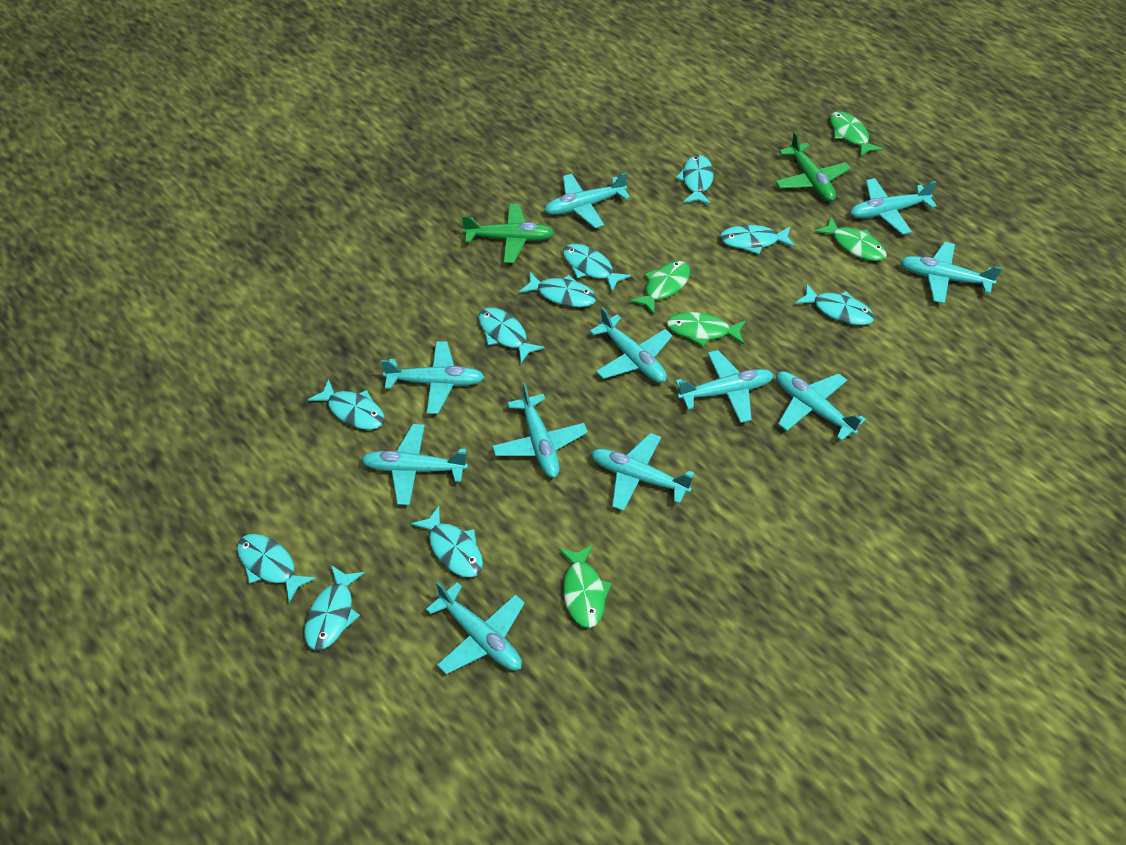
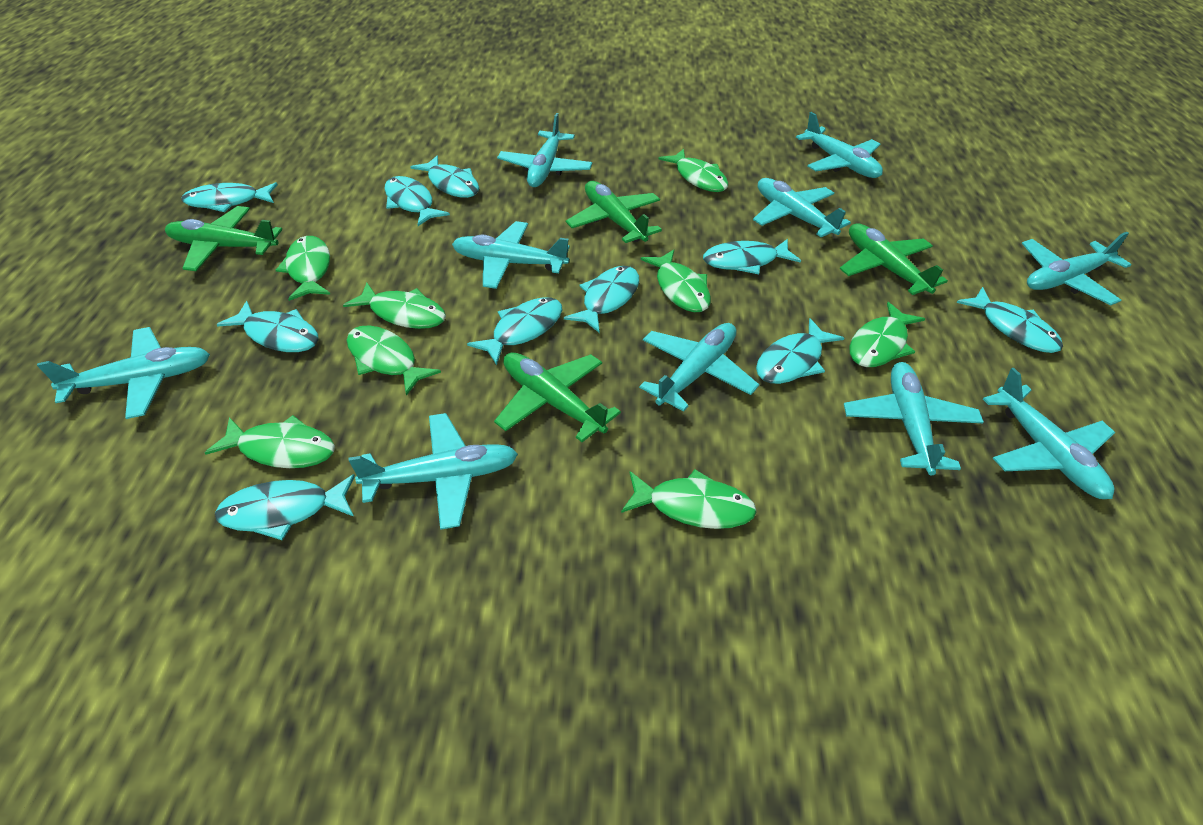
green fish: 5 -> 8
green plane: 2 -> 4
turquoise plane: 11 -> 10

